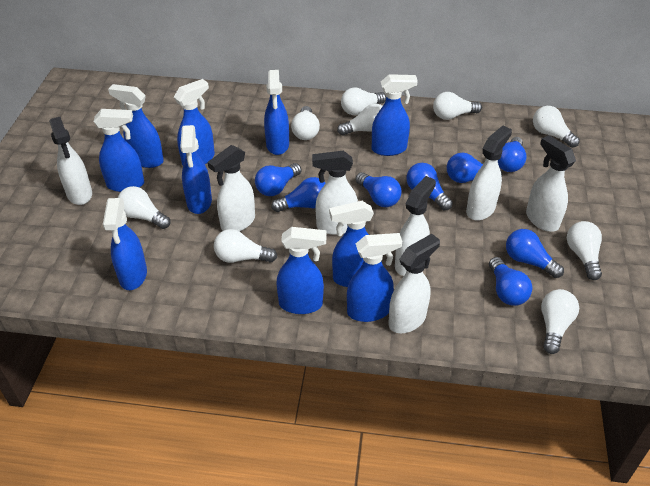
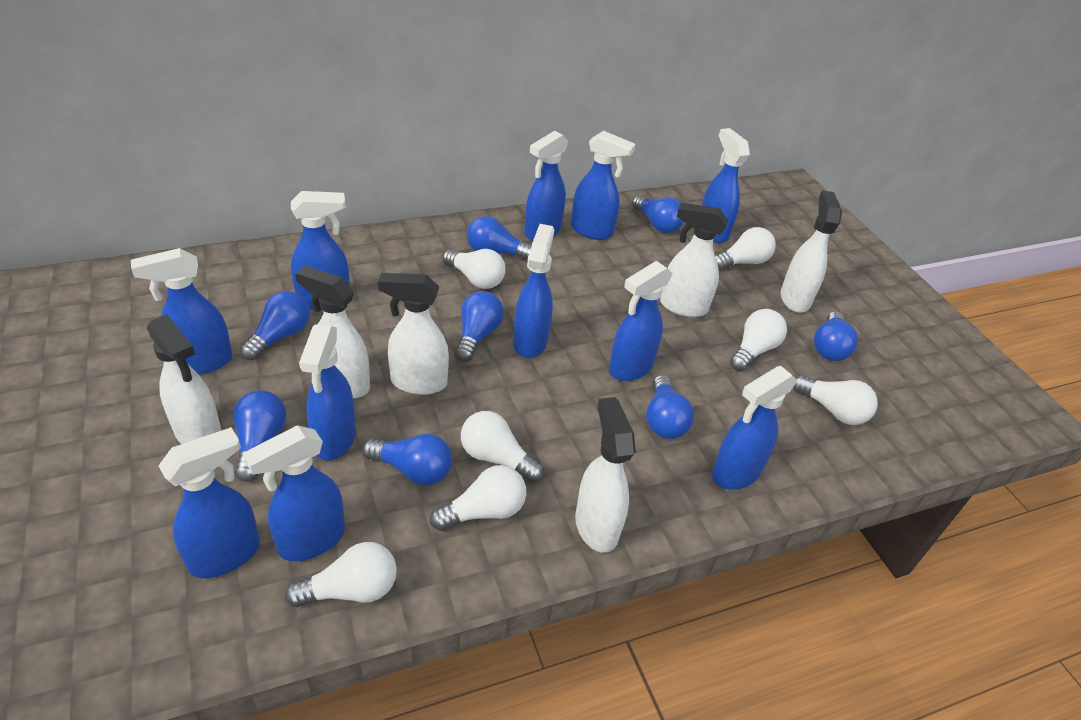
blue spray bottle: 10 -> 11
white light bulb: 9 -> 7
white spray bottle: 7 -> 6

